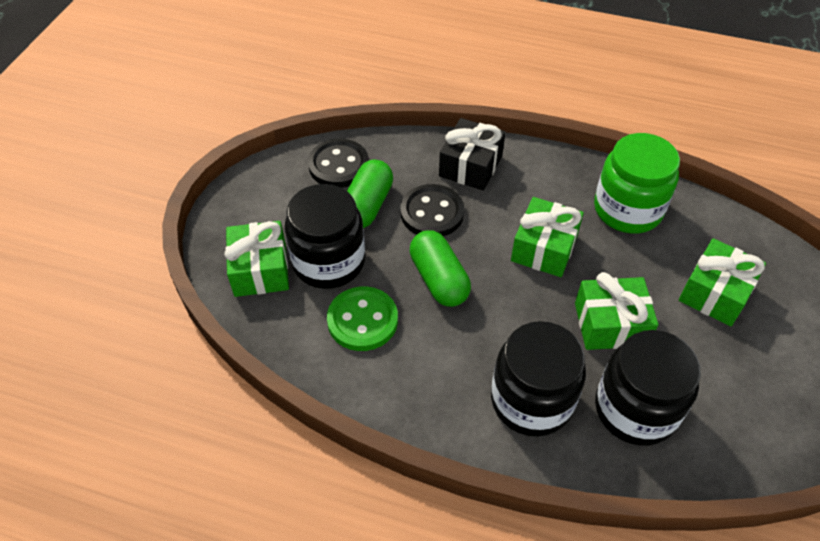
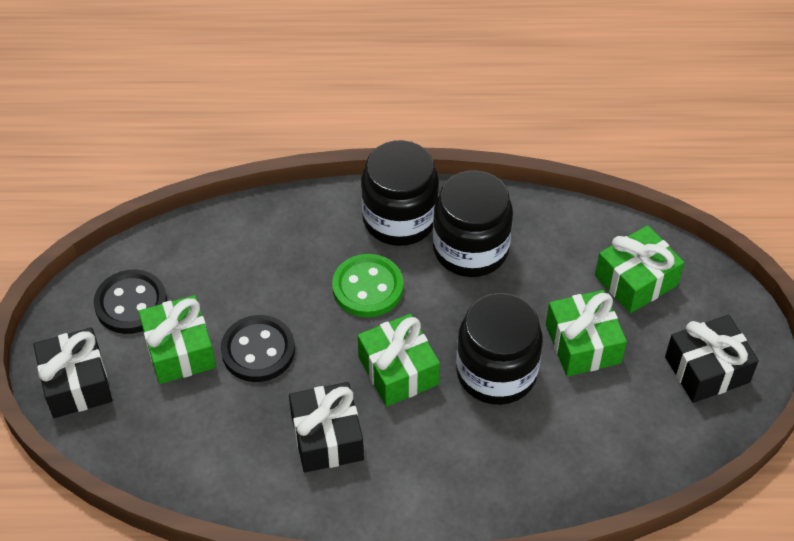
black gift: 1 -> 3
green capsule: 2 -> 0
green jar: 1 -> 0

